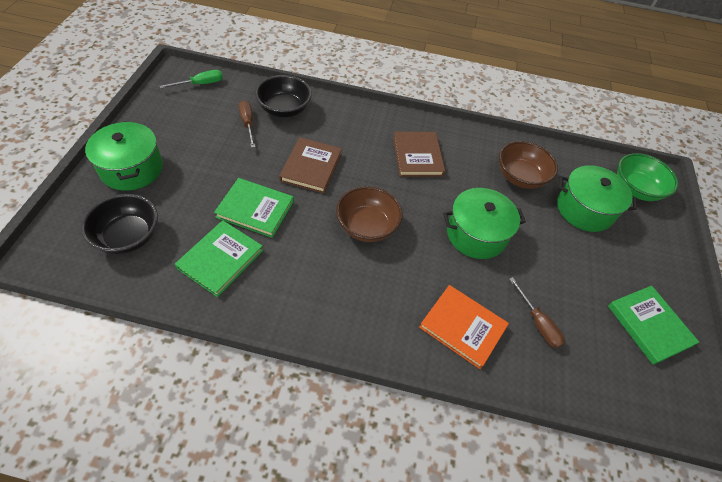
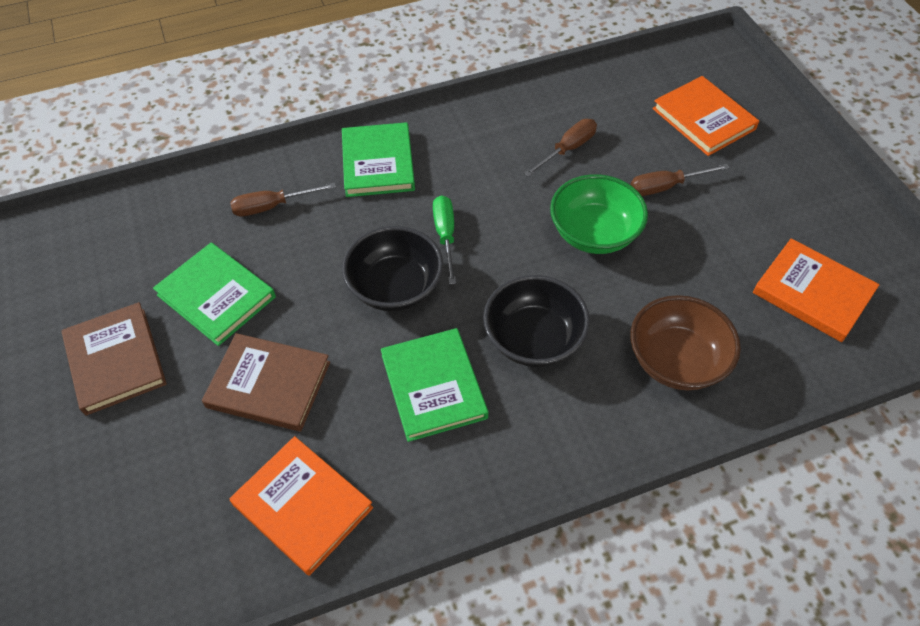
brown bowl: 2 -> 1
brown screwdriver: 2 -> 3
green pot: 3 -> 0
orange book: 1 -> 3

